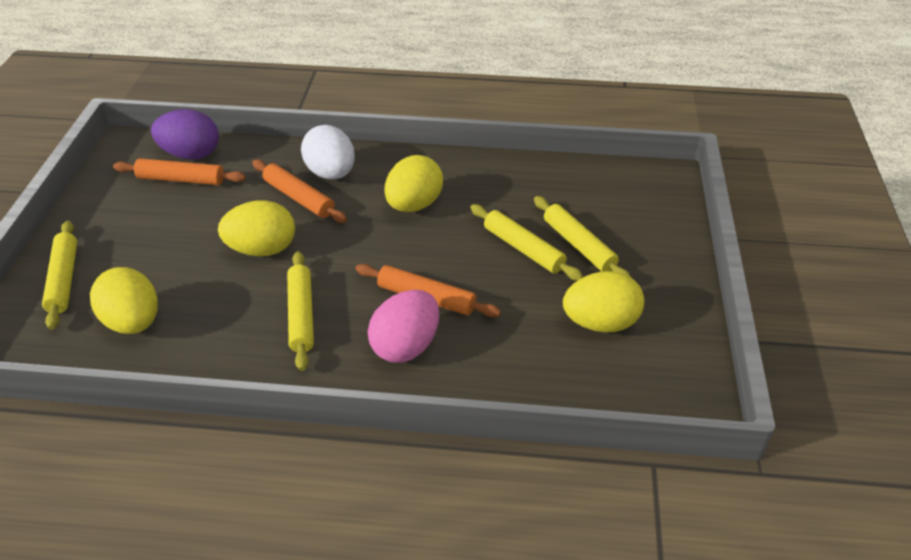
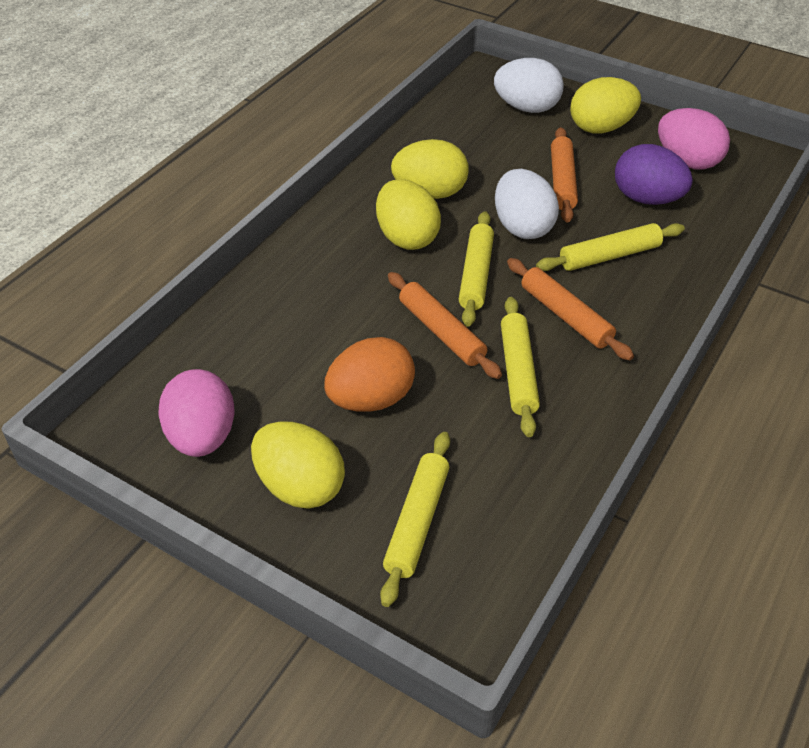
orange egg: 0 -> 1
pink egg: 1 -> 2
white egg: 1 -> 2

